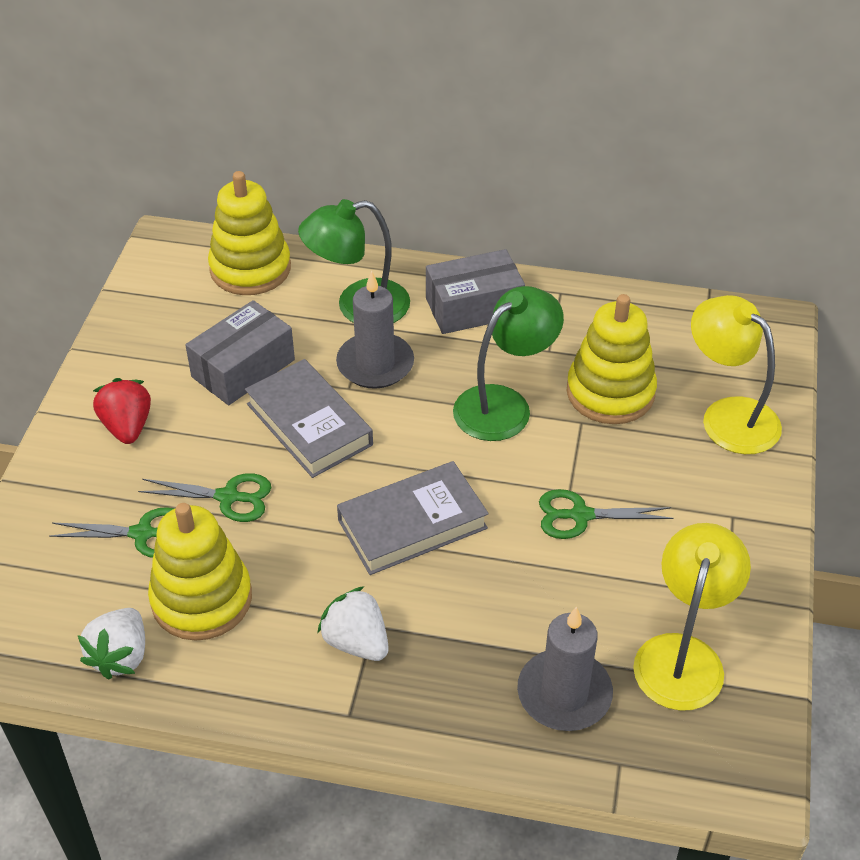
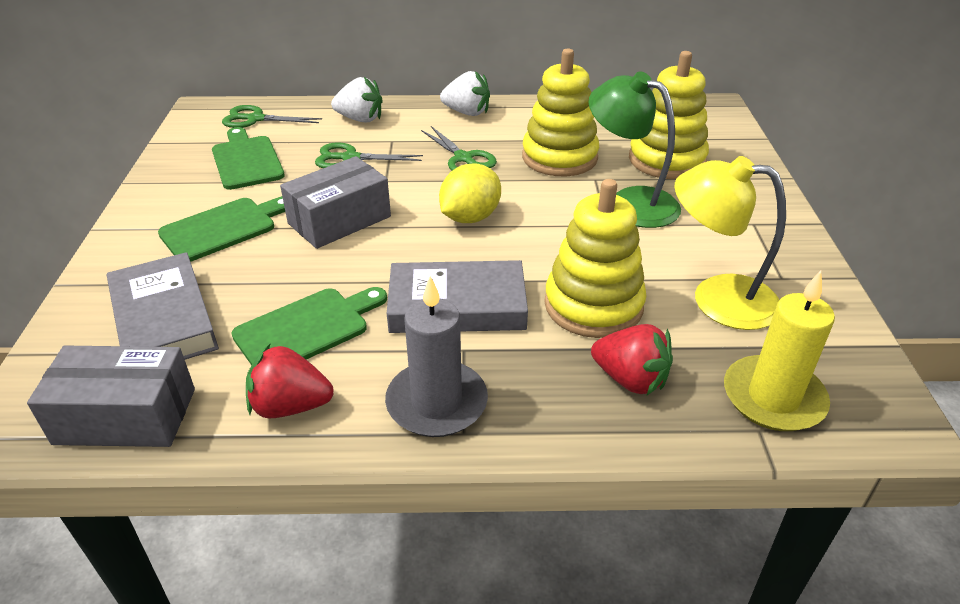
green cutting board: 0 -> 3
green lamp: 2 -> 1
grey candle: 2 -> 1
red strawberry: 1 -> 2
yellow candle: 0 -> 1
yellow lamp: 2 -> 1
yellow lemon: 0 -> 1

